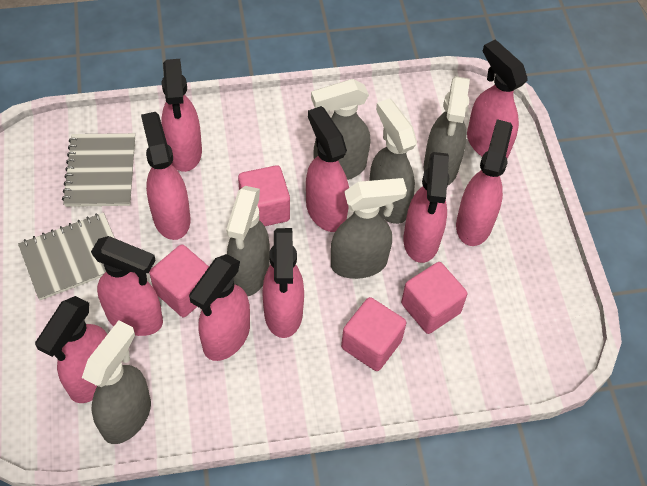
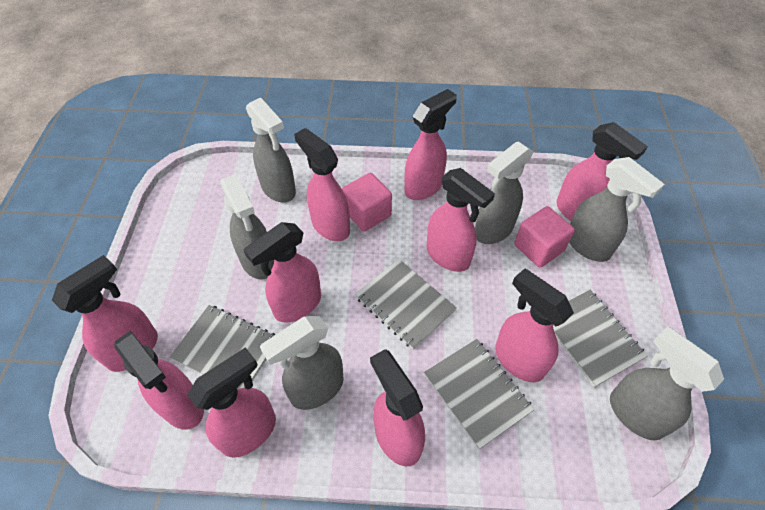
grey notebook: 2 -> 4
pink cube: 4 -> 2

